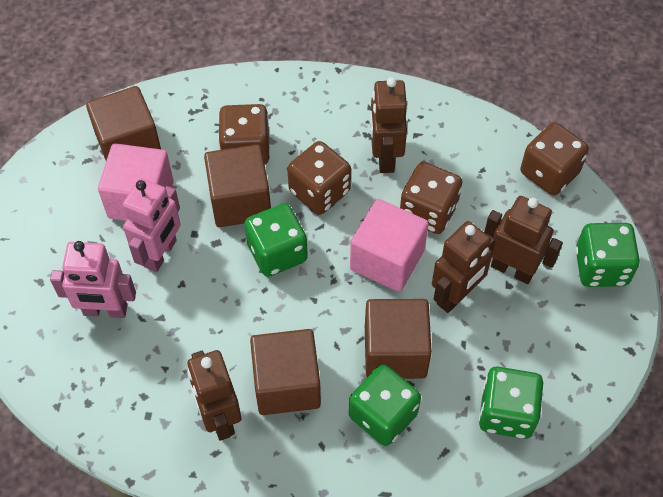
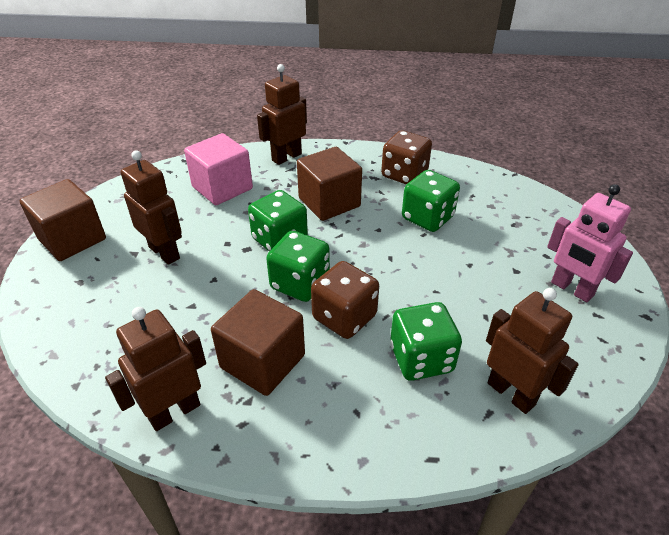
brown cube: 4 -> 3
brown dice: 4 -> 2
pink cube: 2 -> 1
pink robot: 2 -> 1

